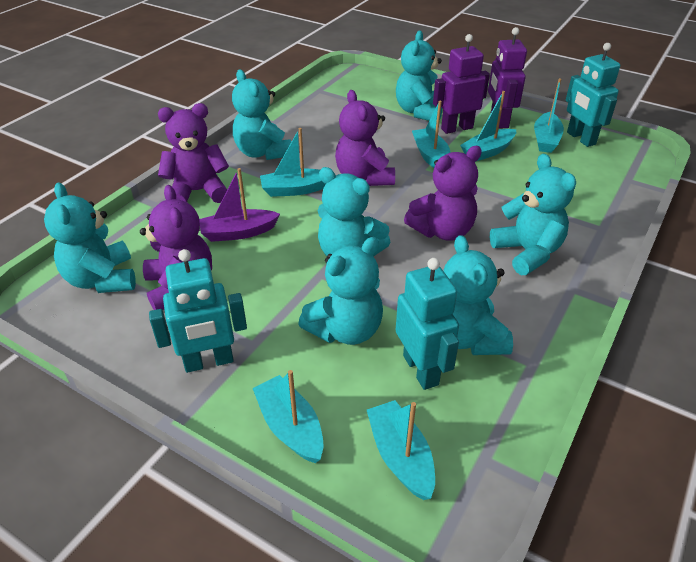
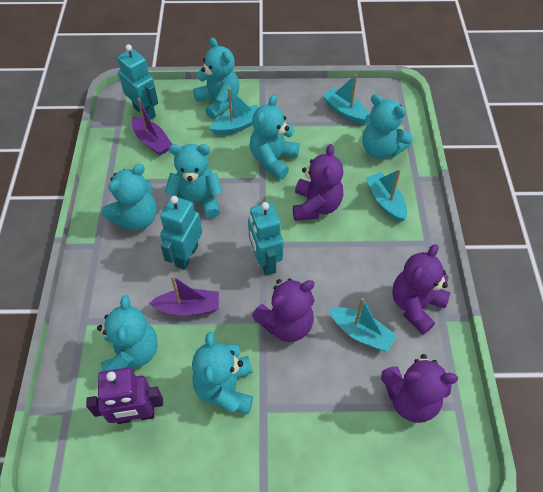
purple boat: 1 -> 2
purple robot: 2 -> 1
turquoise boat: 6 -> 4

